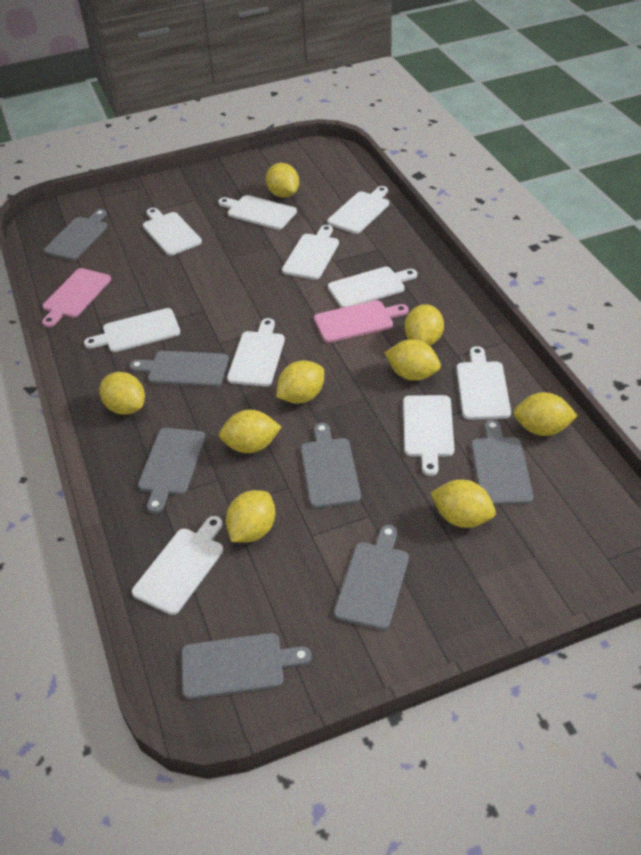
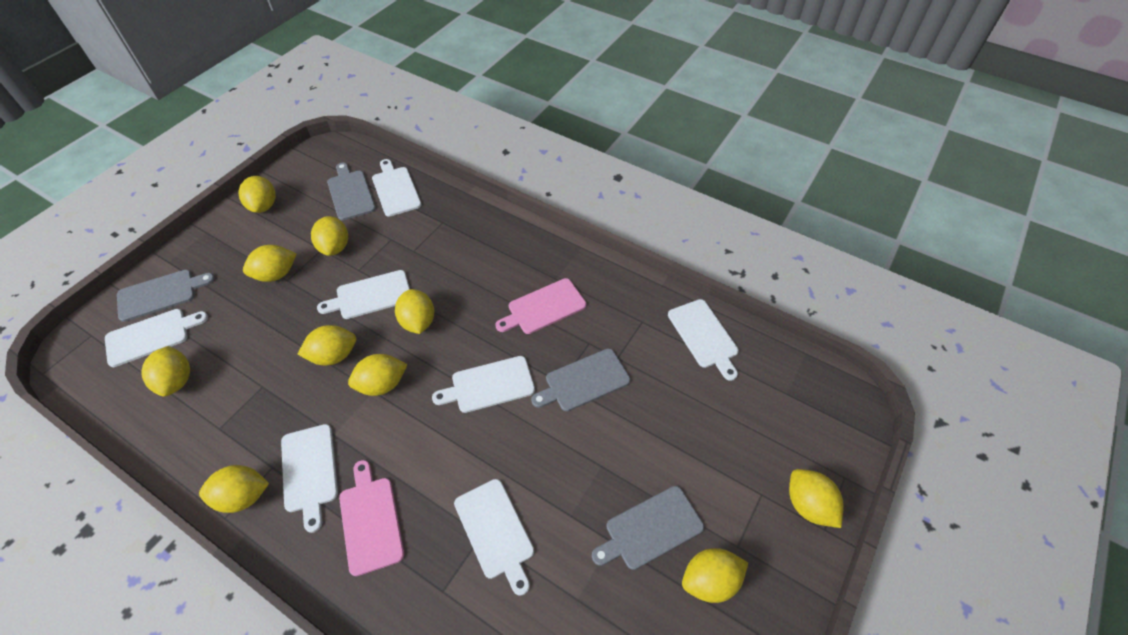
grey cutting board: 7 -> 4
white cutting board: 10 -> 7
yellow lemon: 9 -> 10

